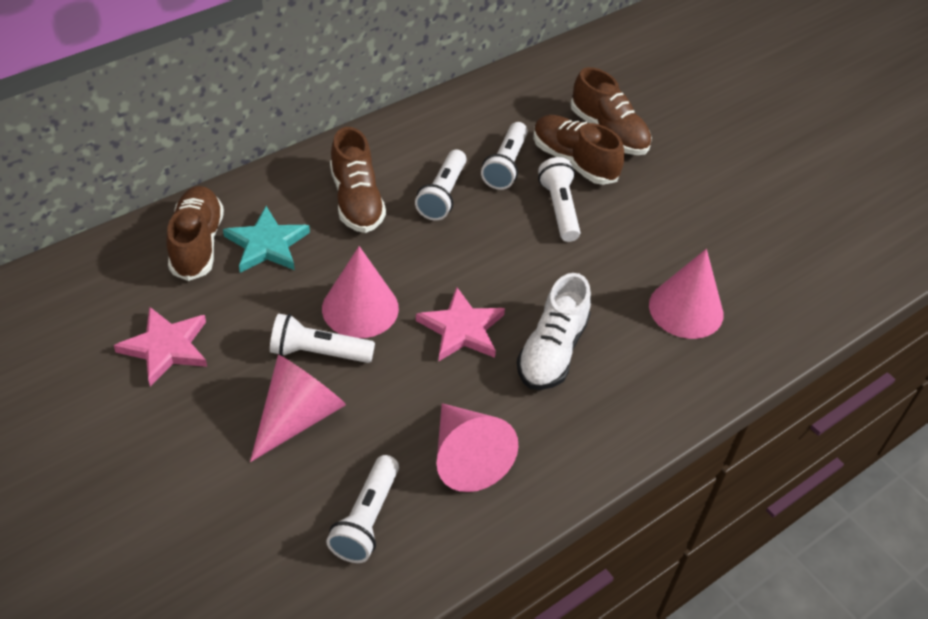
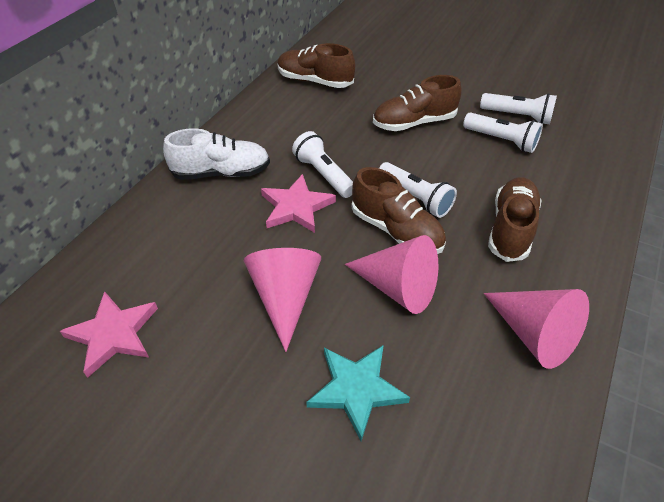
pink cone: 4 -> 3
white flashlight: 5 -> 4

